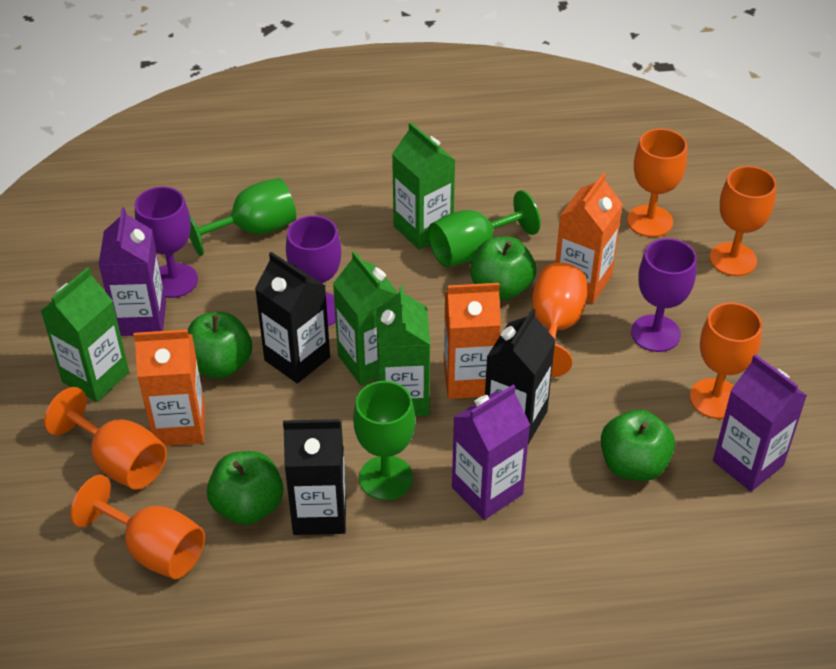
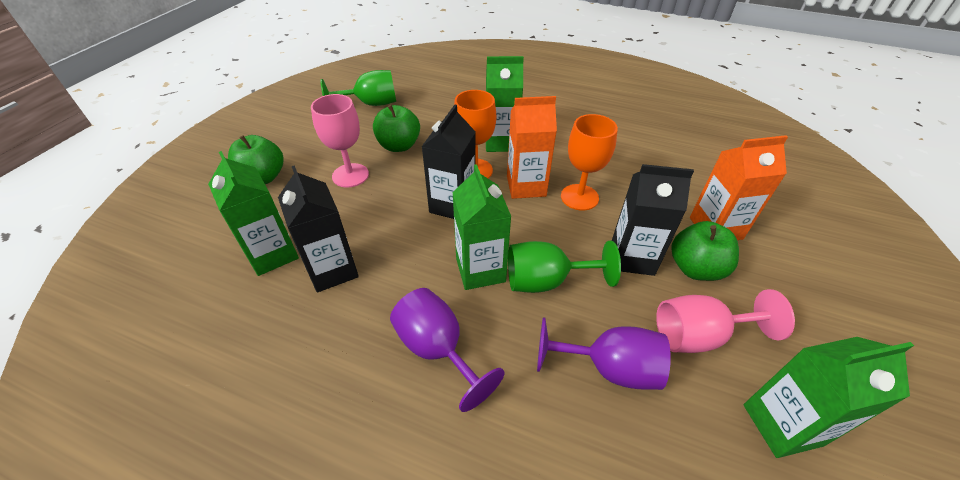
green apple: 4 -> 3
green goblet: 3 -> 2
orange carton: 3 -> 2
orange goblet: 6 -> 2
pink goblet: 0 -> 2
purple carton: 3 -> 0
purple goblet: 3 -> 2

